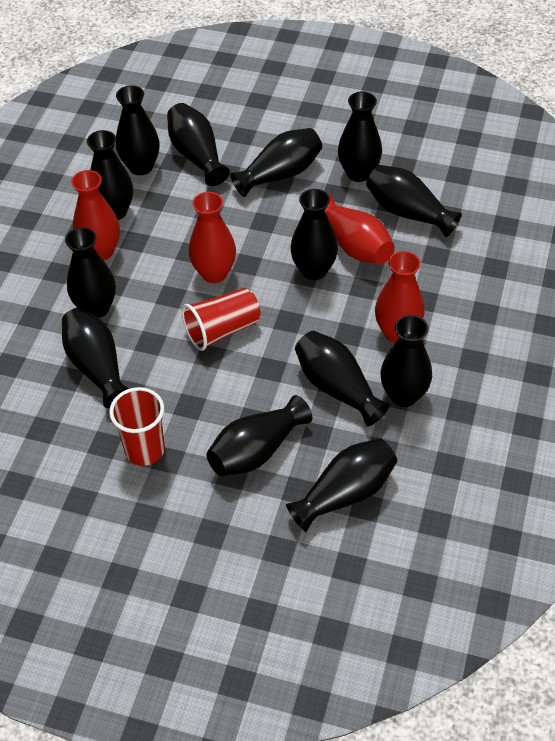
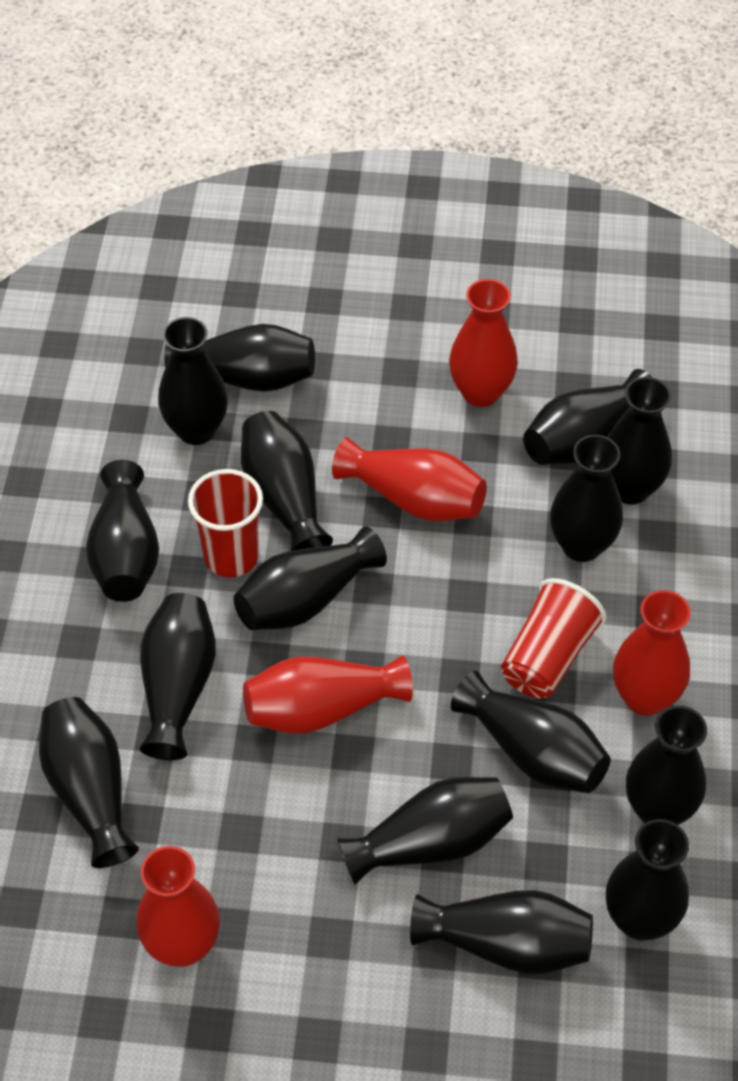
black vase: 13 -> 15
red vase: 4 -> 5

